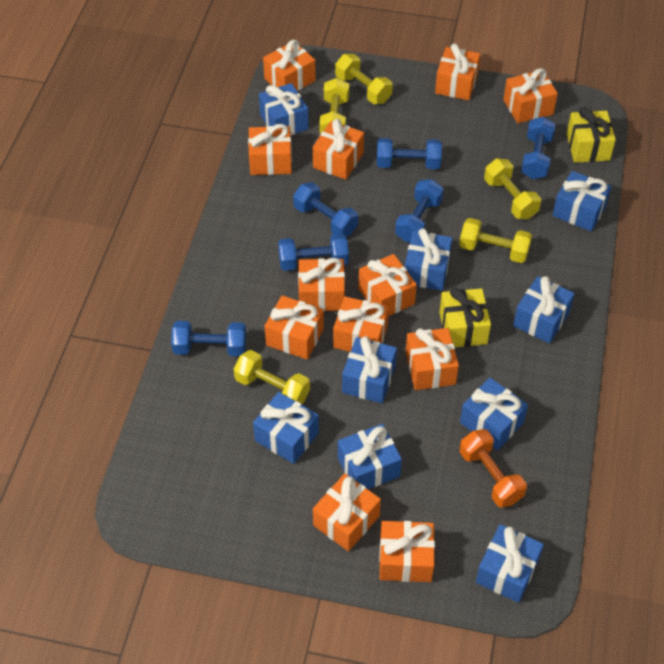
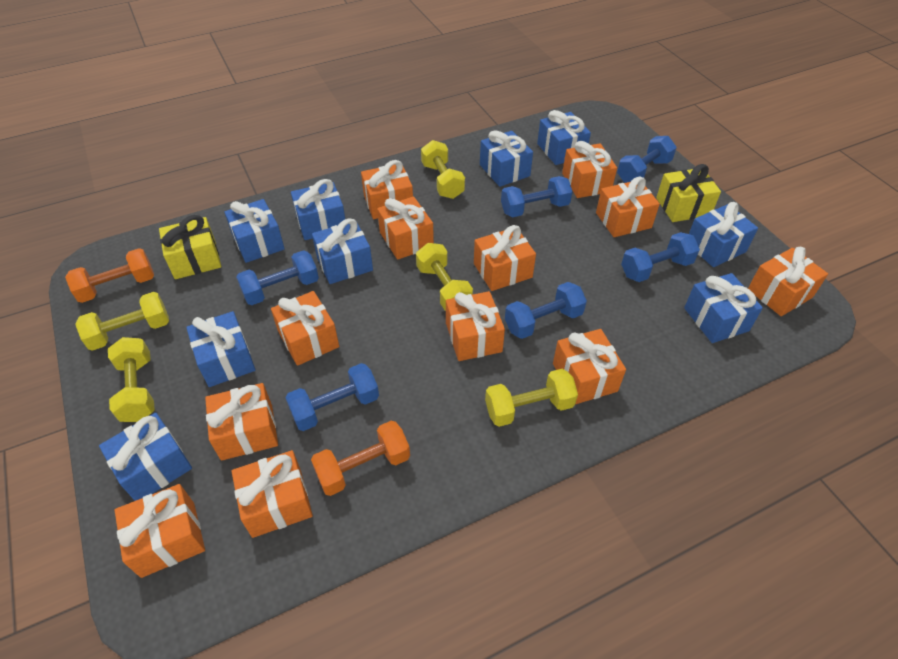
orange dumbbell: 1 -> 2

